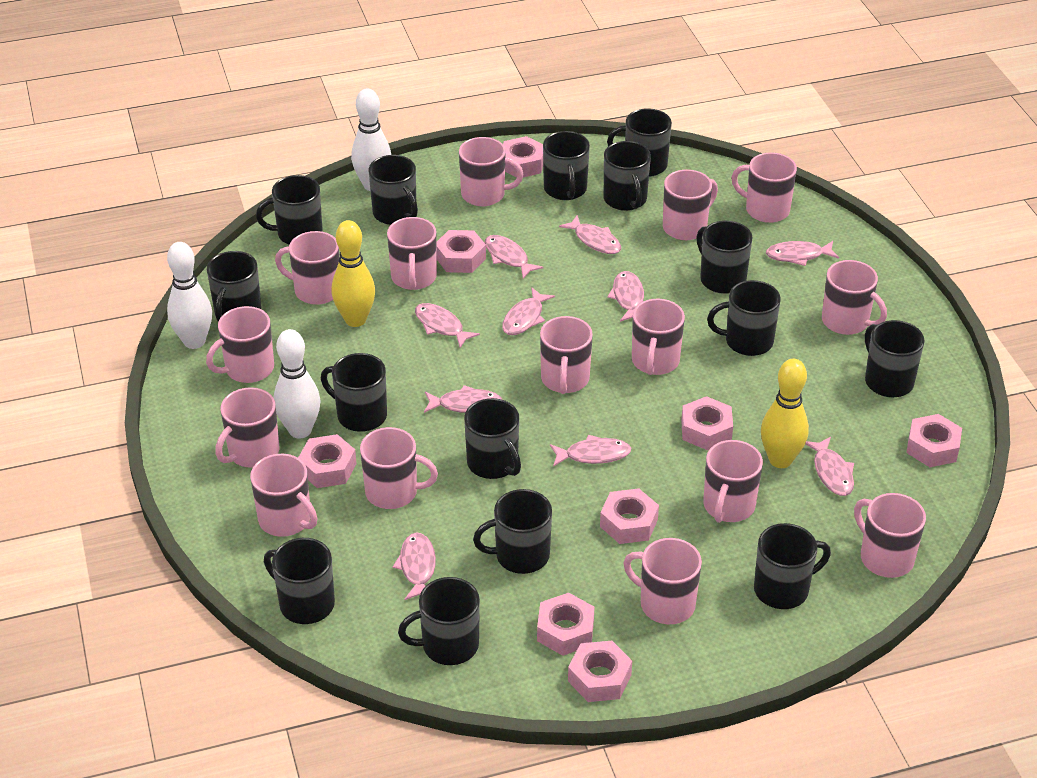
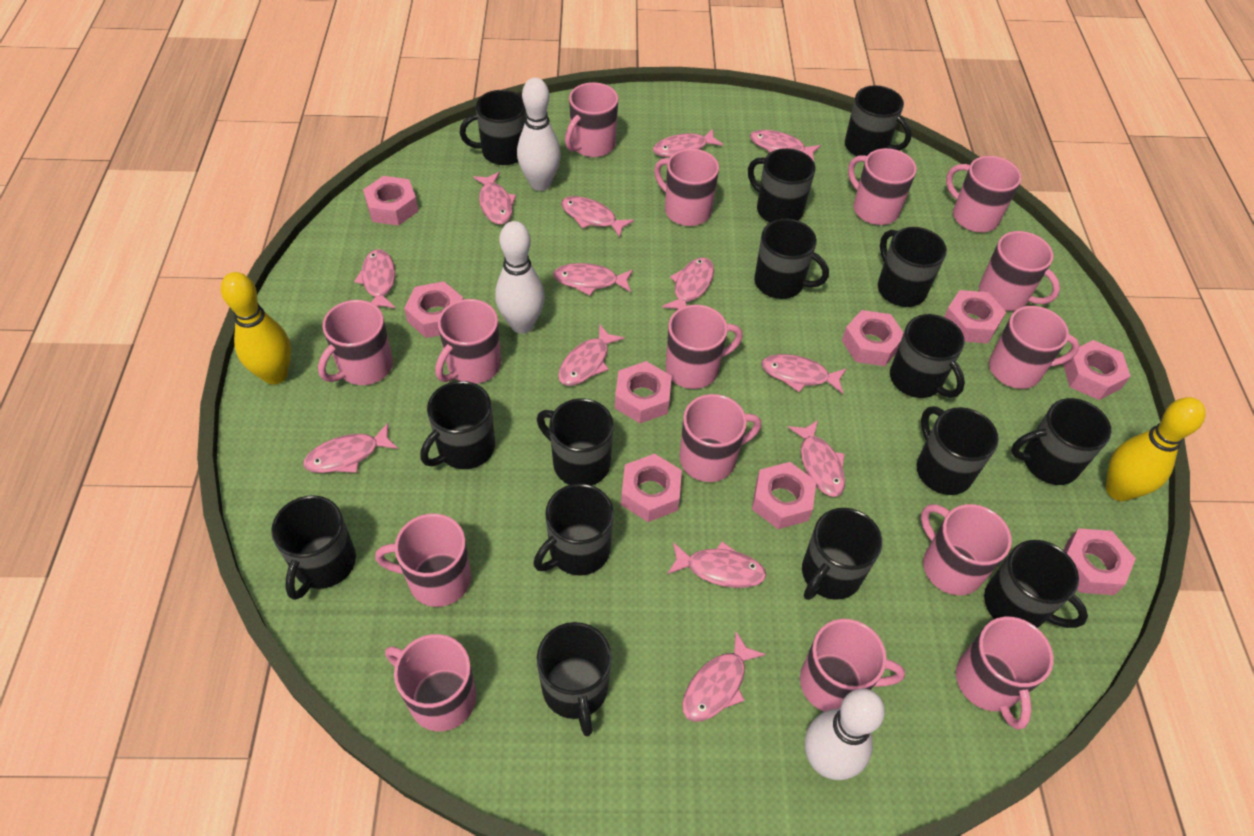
pink fish: 10 -> 13
pink nut: 8 -> 9

